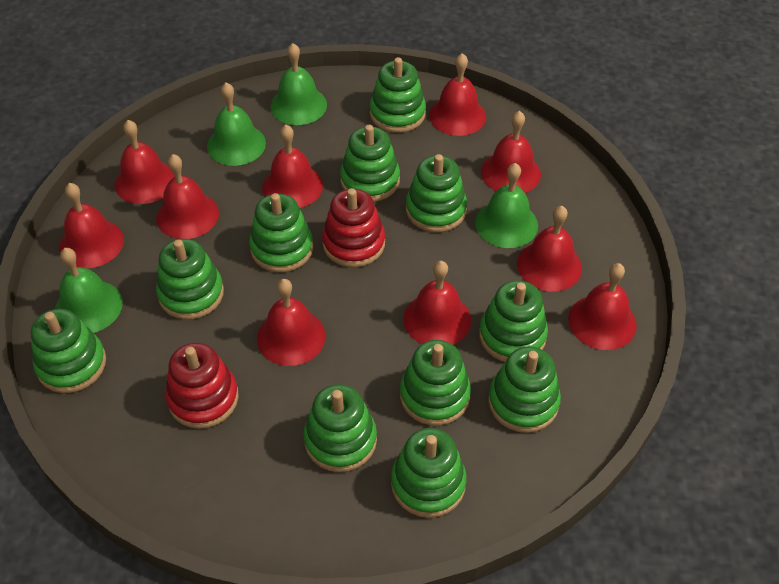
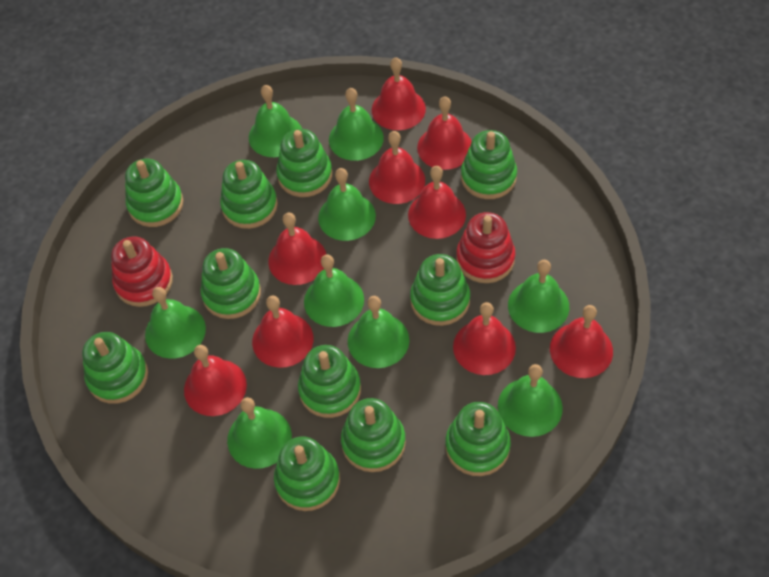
green bell: 4 -> 9
red bell: 10 -> 9

